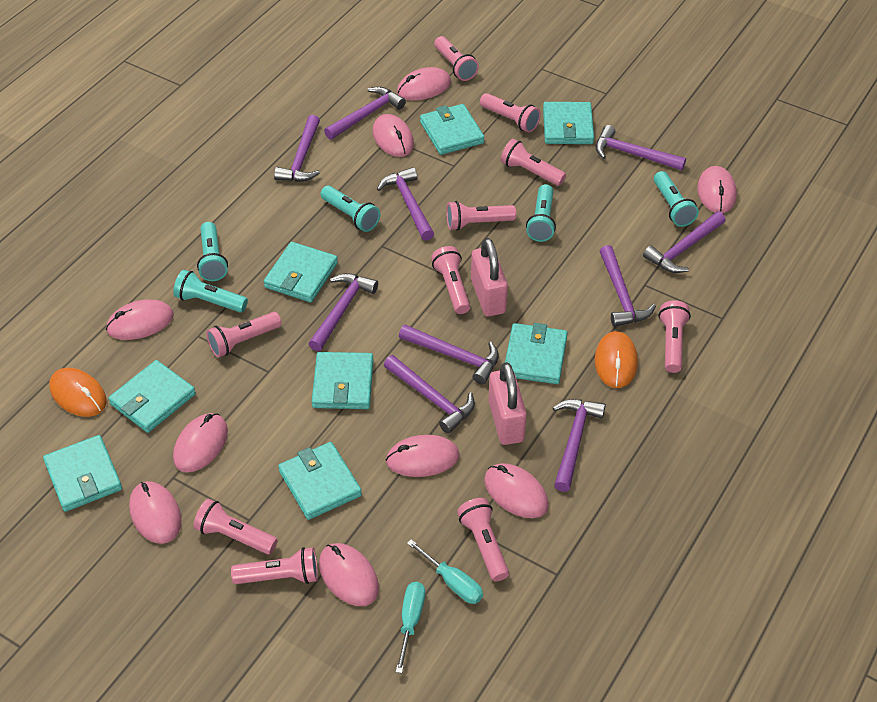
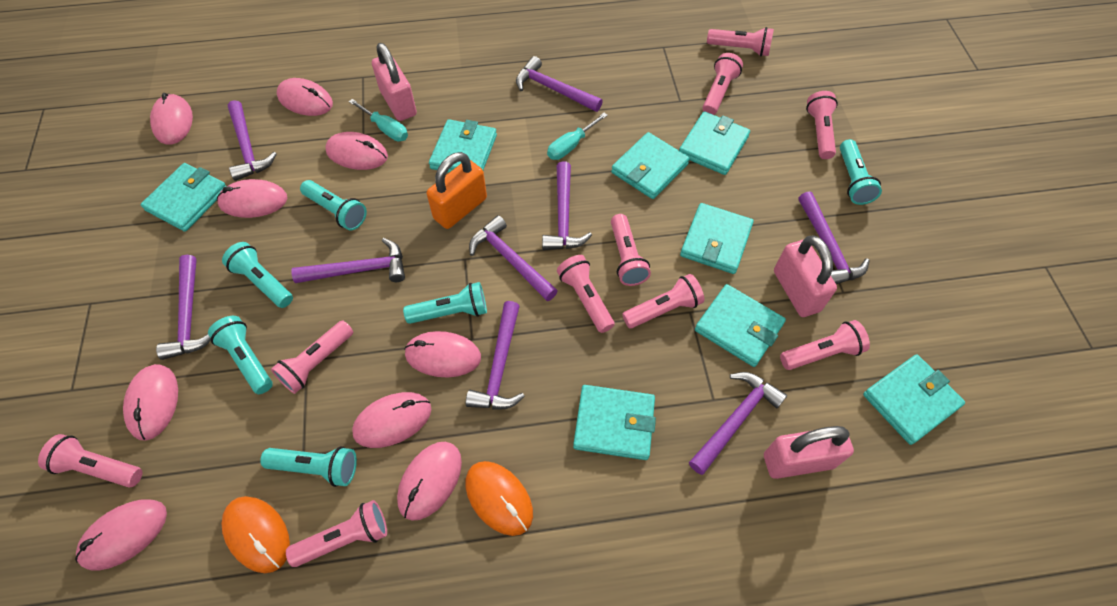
orange padlock: 0 -> 1
pink padlock: 2 -> 3
purple hammer: 10 -> 9
turquoise flashlight: 5 -> 6

